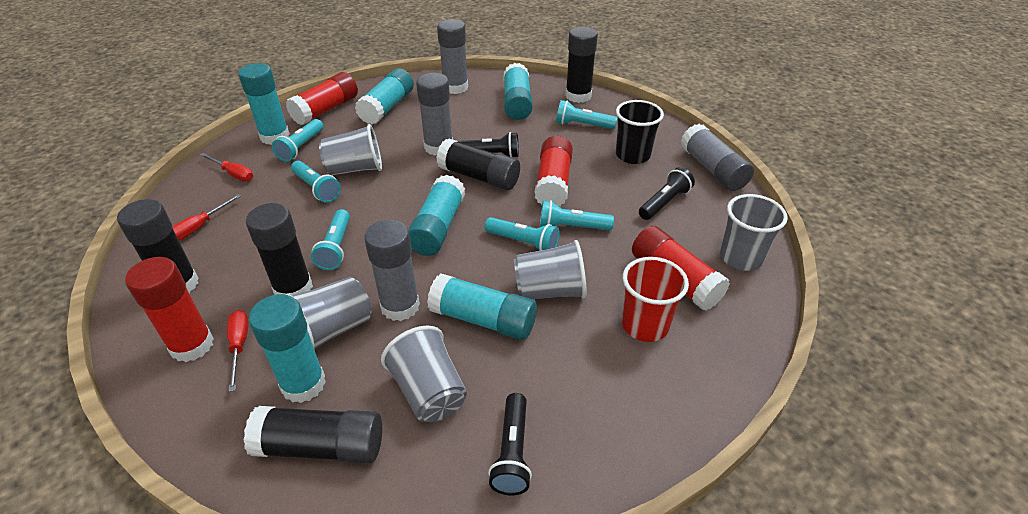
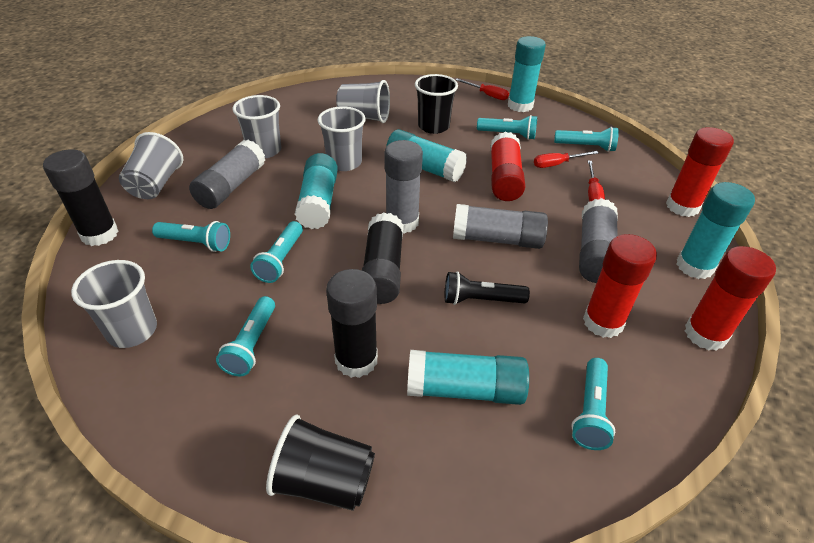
black cup: 1 -> 2
black flashlight: 3 -> 1
black glue stick: 5 -> 3
red cup: 1 -> 0
turquoise glue stick: 6 -> 5

